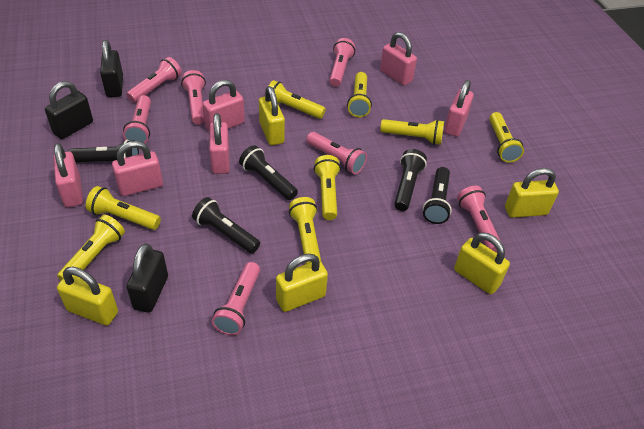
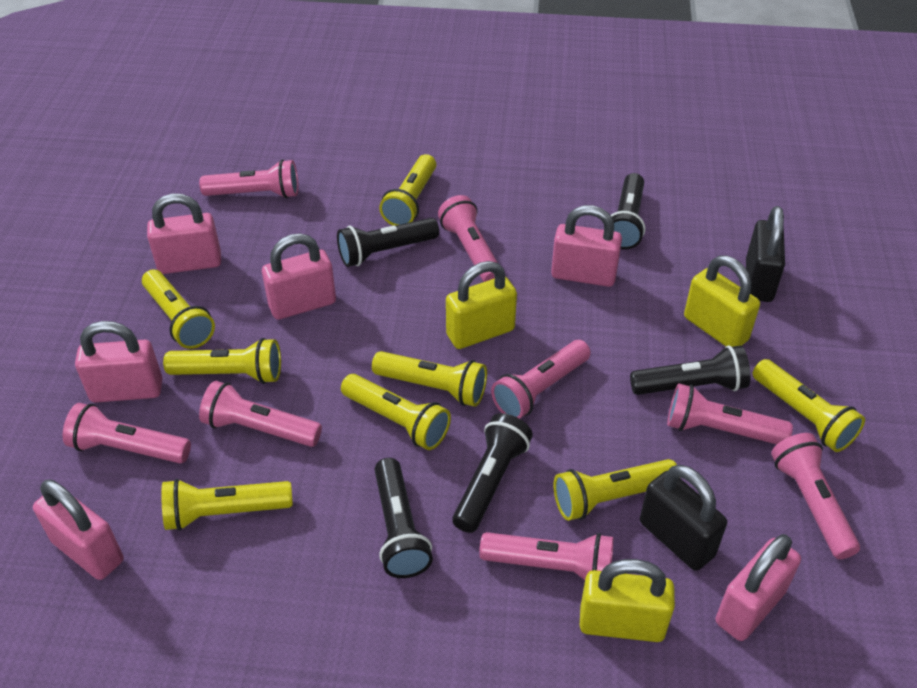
black padlock: 3 -> 2
pink flashlight: 7 -> 8
yellow padlock: 5 -> 3

